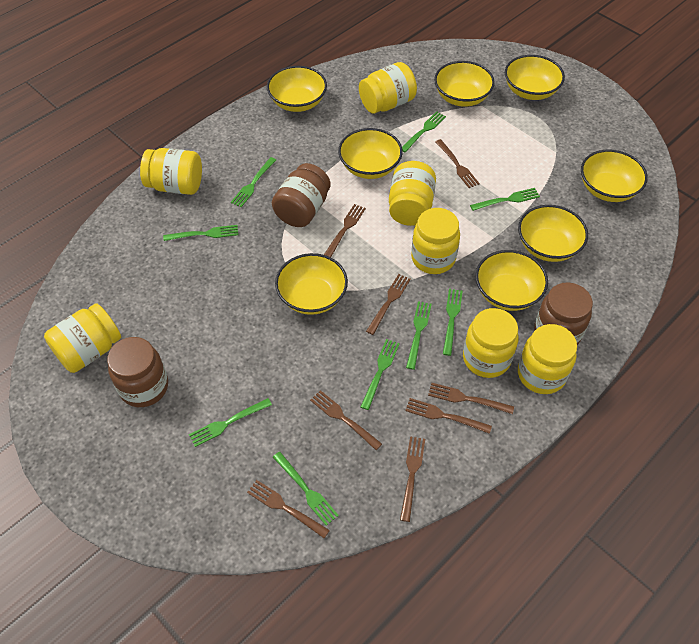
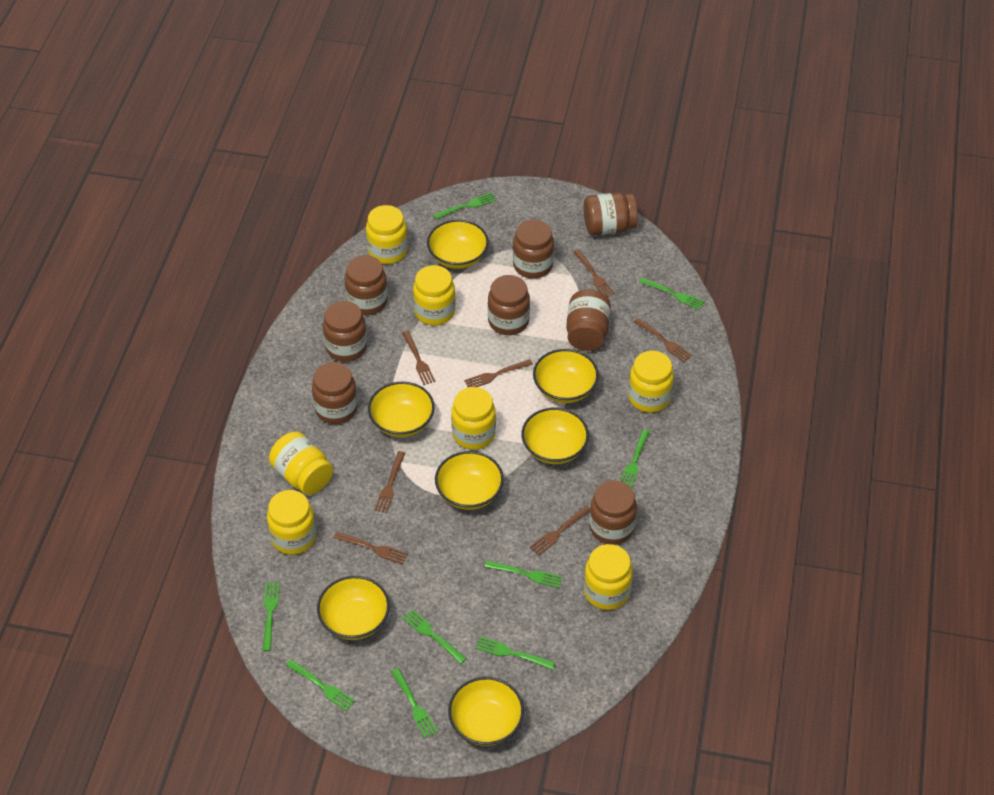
brown fork: 8 -> 7
brown jar: 3 -> 8
yellow bowl: 8 -> 7

